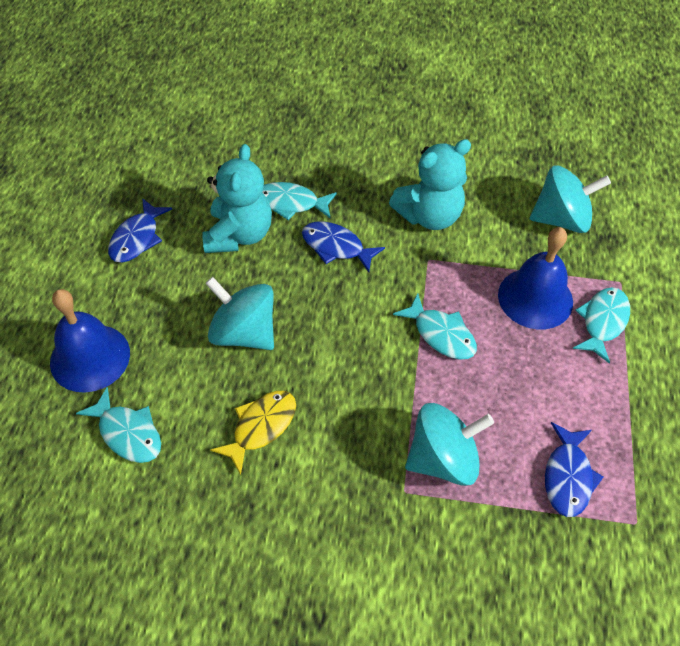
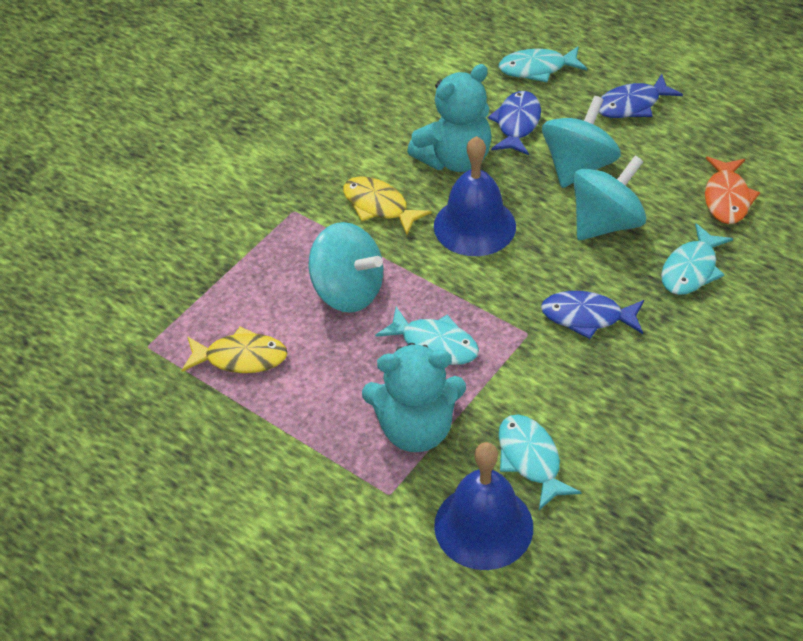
orange fish: 0 -> 1
yellow fish: 1 -> 2

